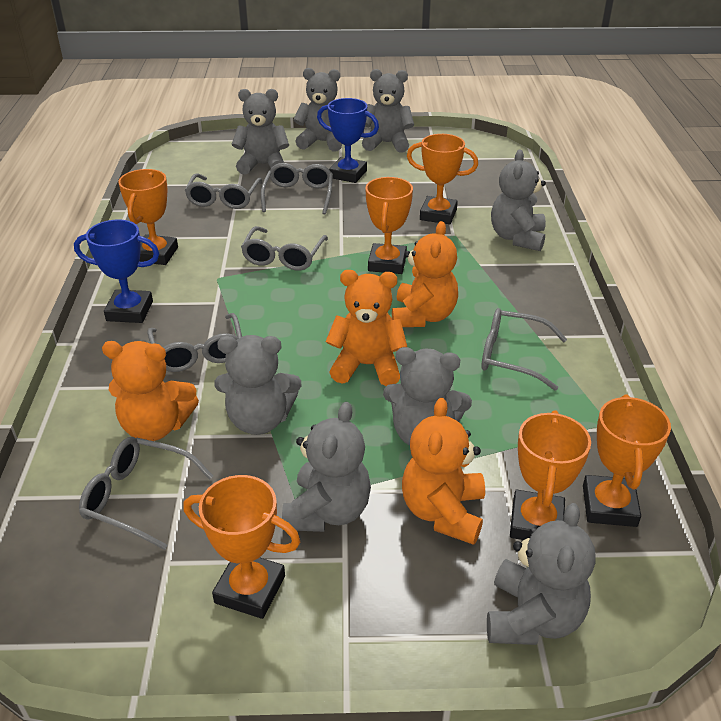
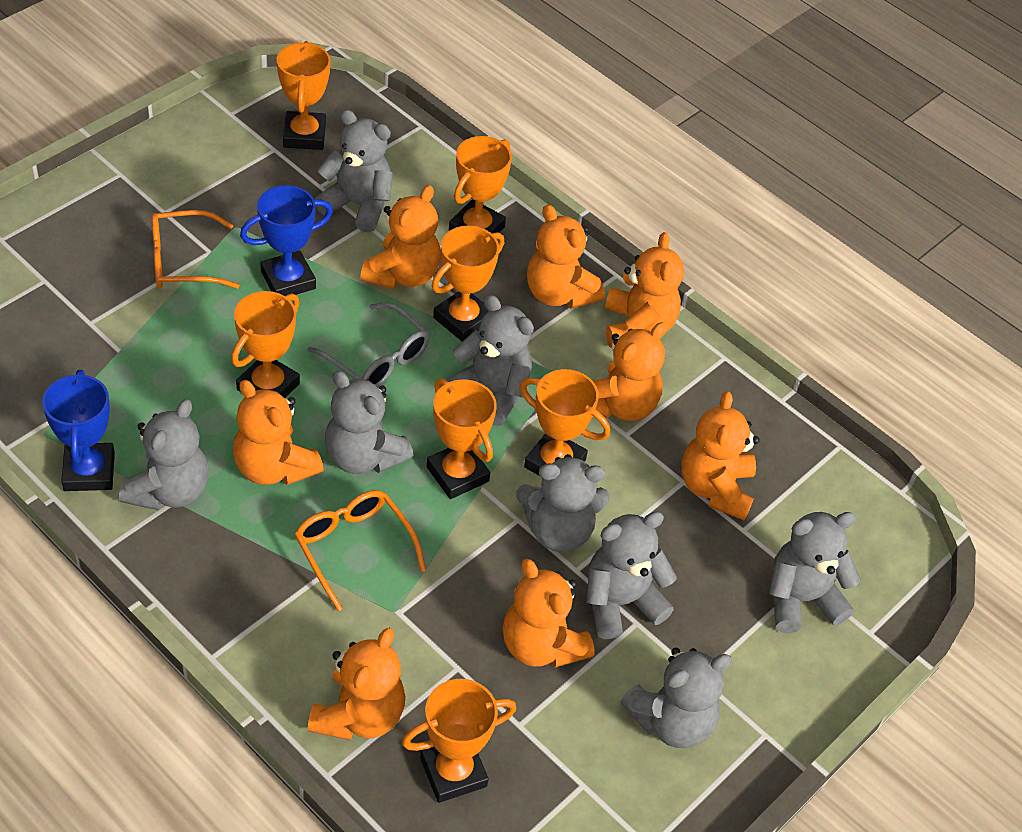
grey glasses: 6 -> 1
orange glasses: 0 -> 2
orange teddy bear: 4 -> 8
orange trophy: 6 -> 7

